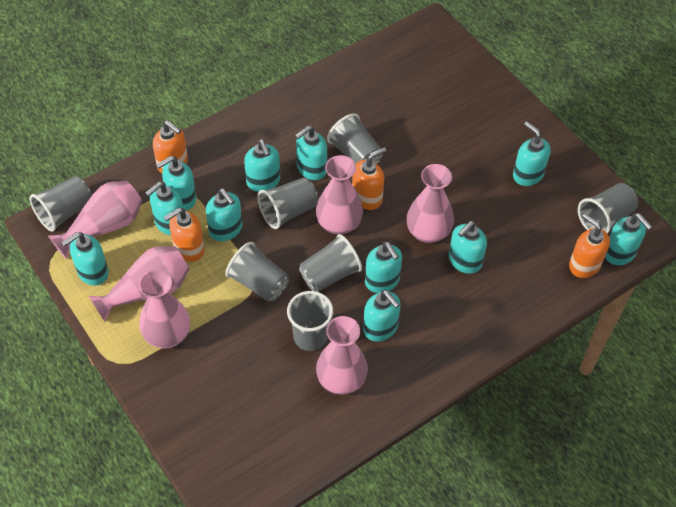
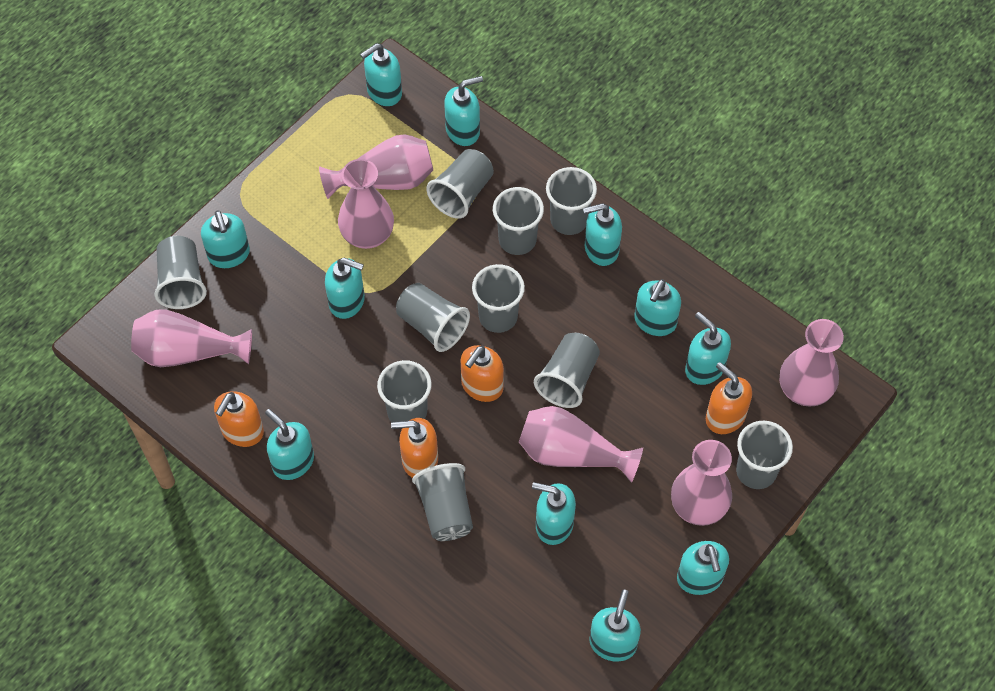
grey cup: 7 -> 10

